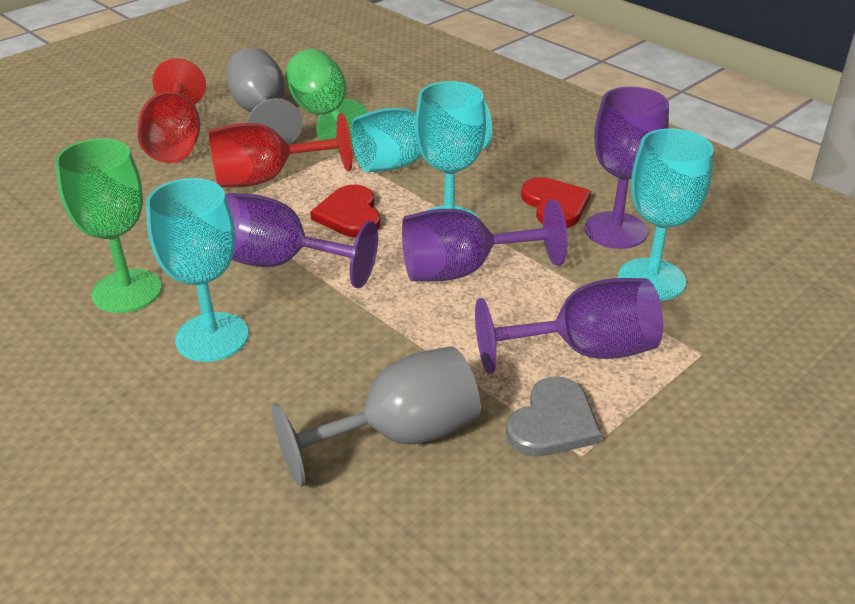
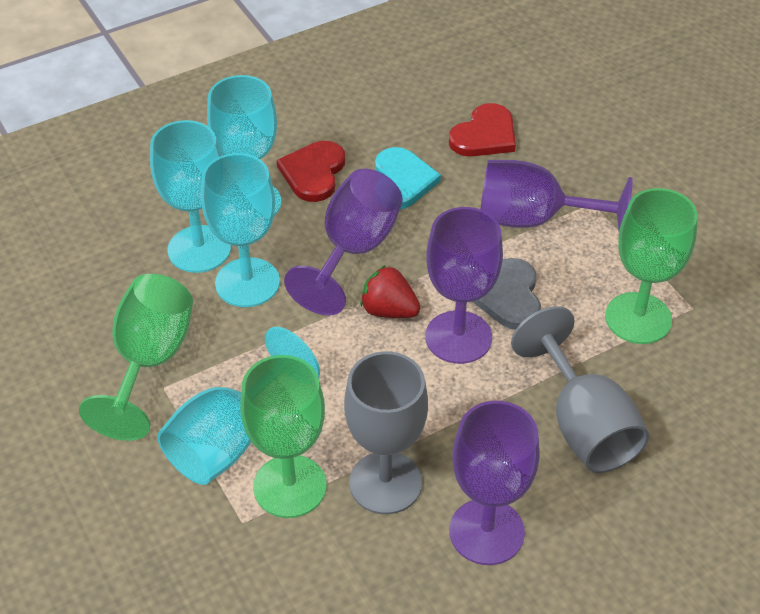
green goblet: 2 -> 3
red goblet: 2 -> 0
red strawberry: 0 -> 1
turquoise heart: 0 -> 1

